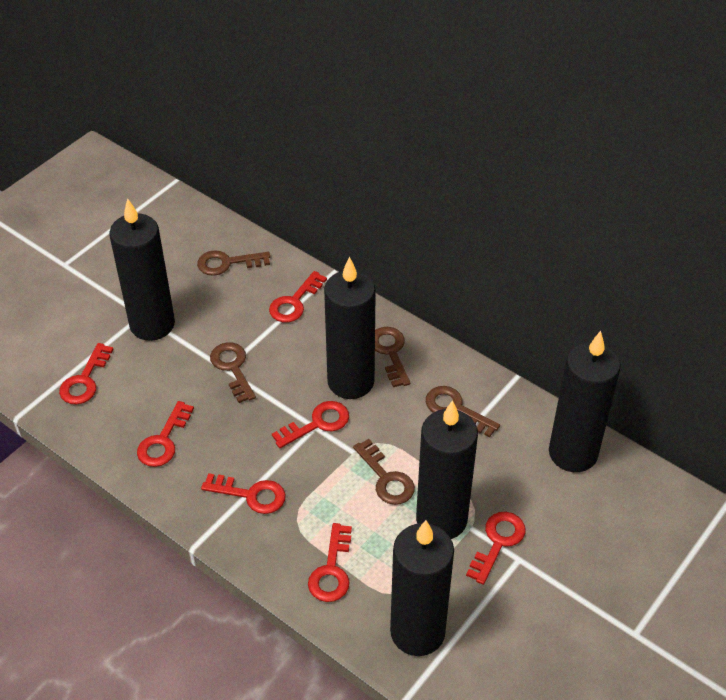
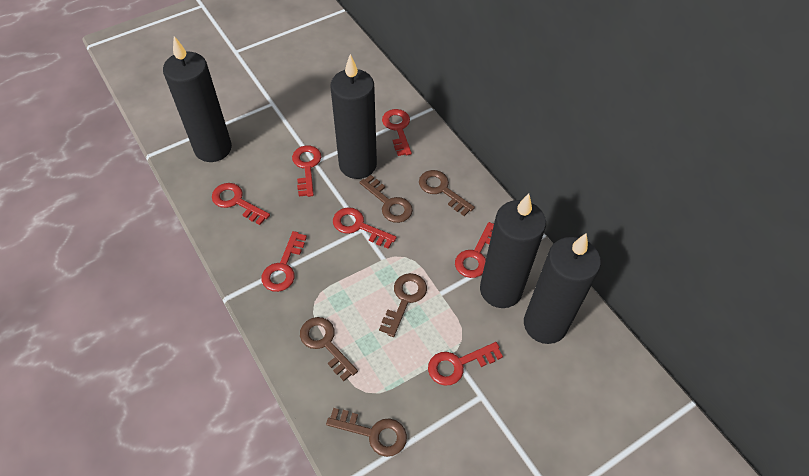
black candle: 5 -> 4

